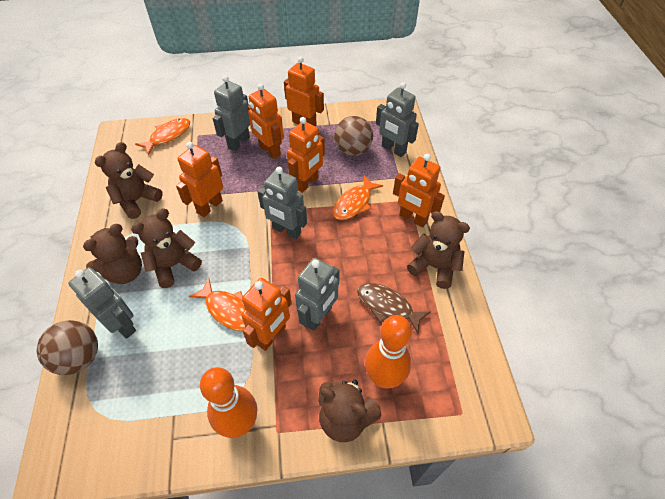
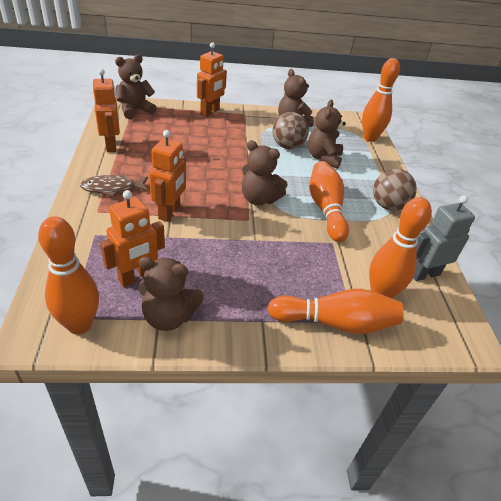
grey robot: 5 -> 1
orange bowling pin: 2 -> 5
orange fish: 3 -> 0
orange robot: 6 -> 4

